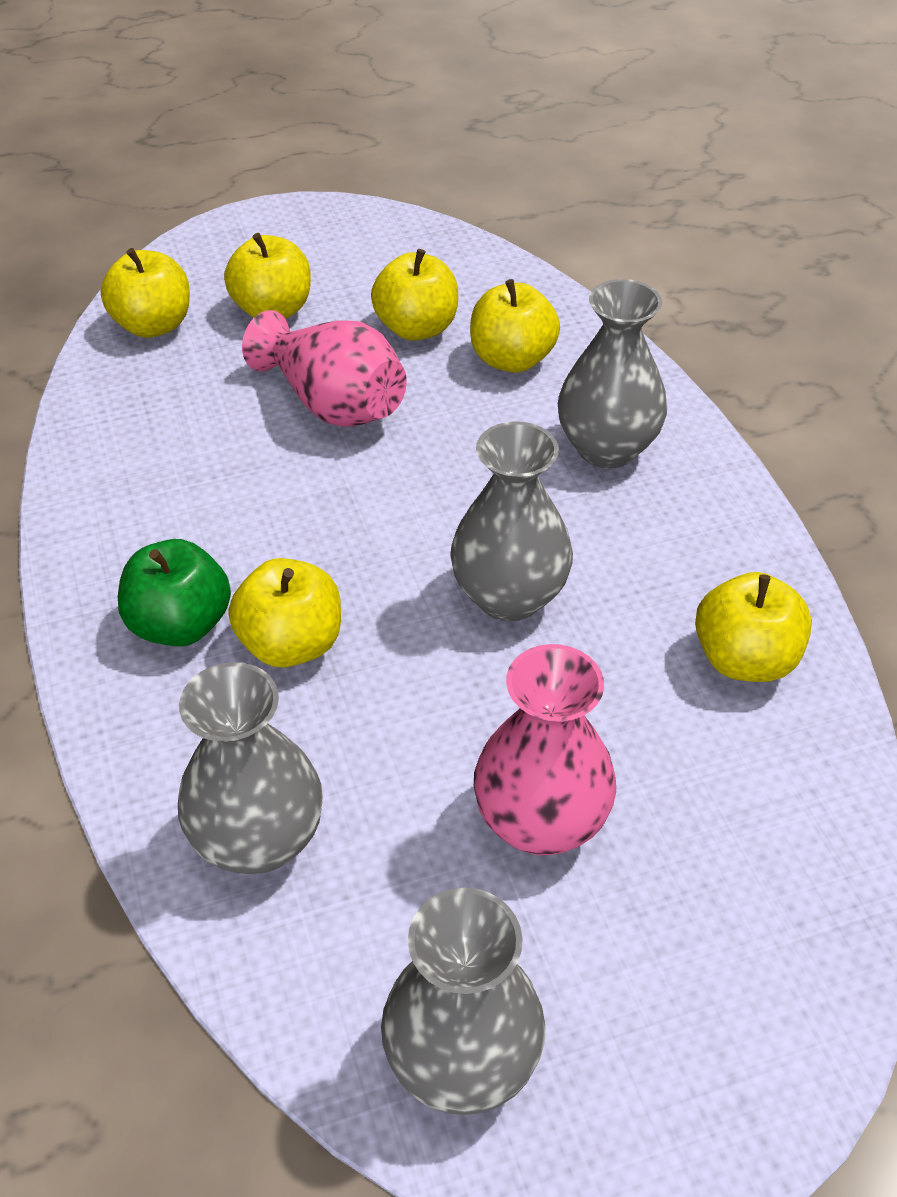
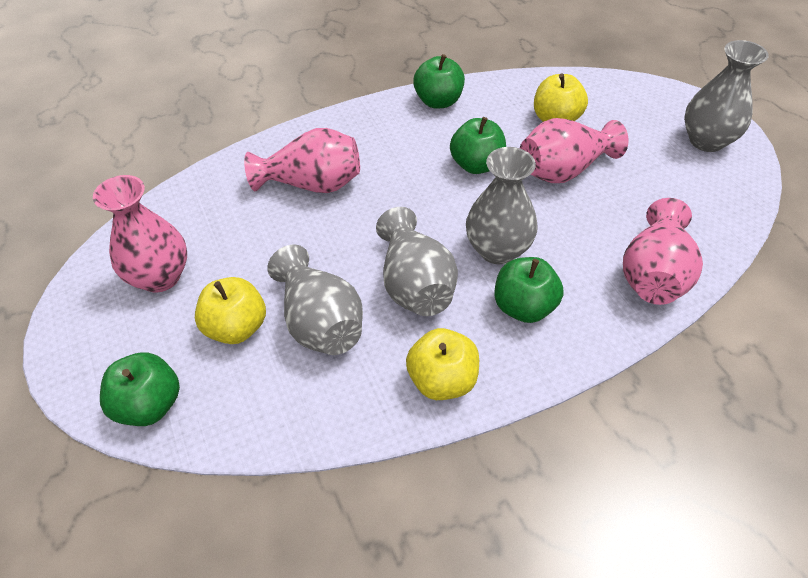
green apple: 1 -> 4
pink vase: 2 -> 4
yellow apple: 6 -> 3

